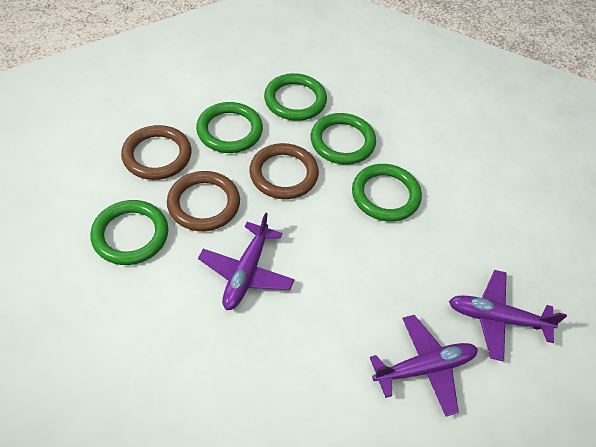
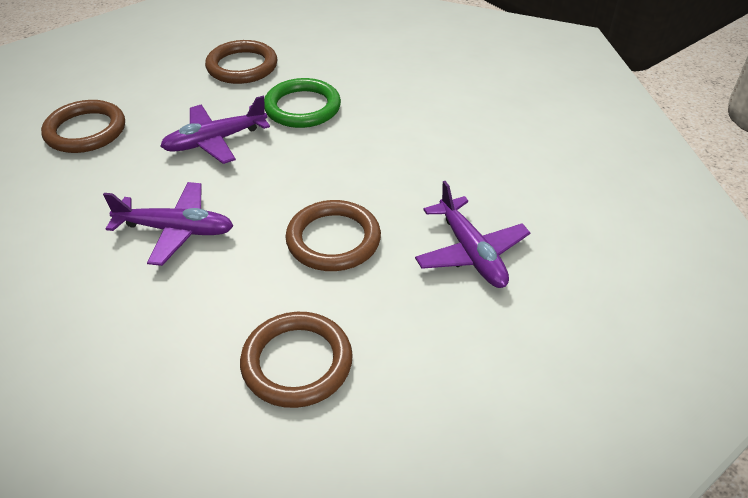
brown ring: 3 -> 4
green ring: 5 -> 1

